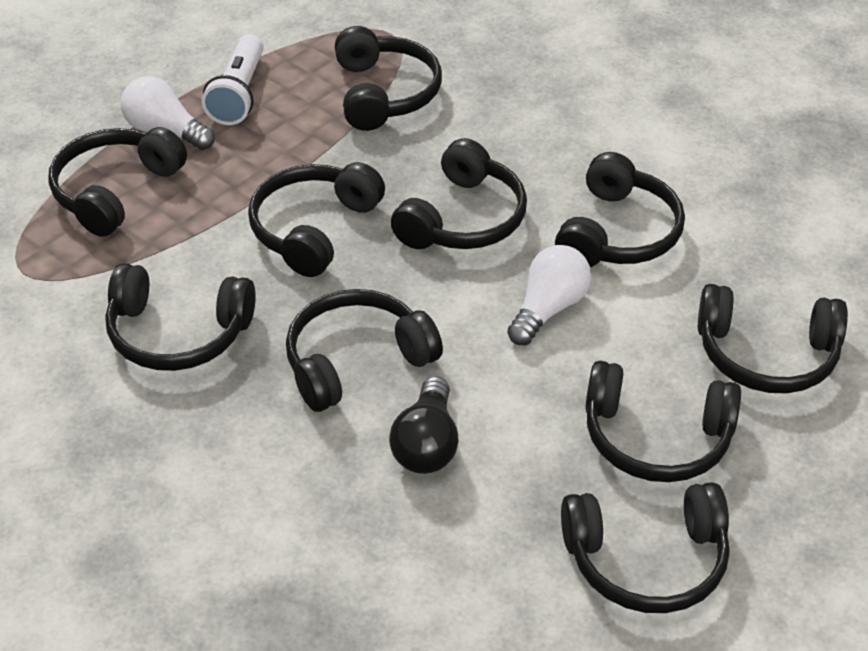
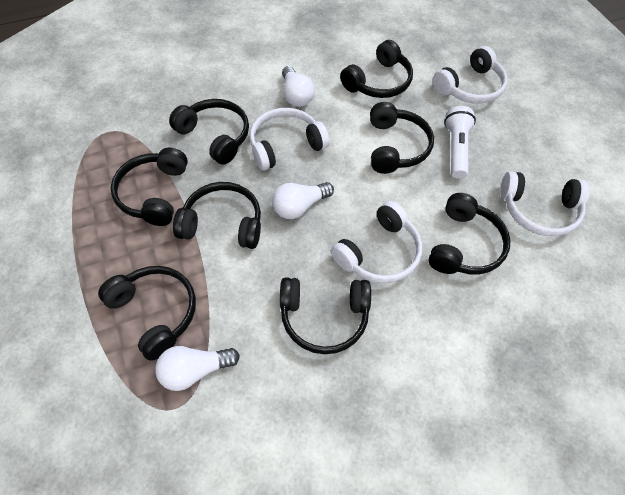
black headphones: 10 -> 8
black light bulb: 1 -> 0
white headphones: 0 -> 4
white light bulb: 2 -> 3

